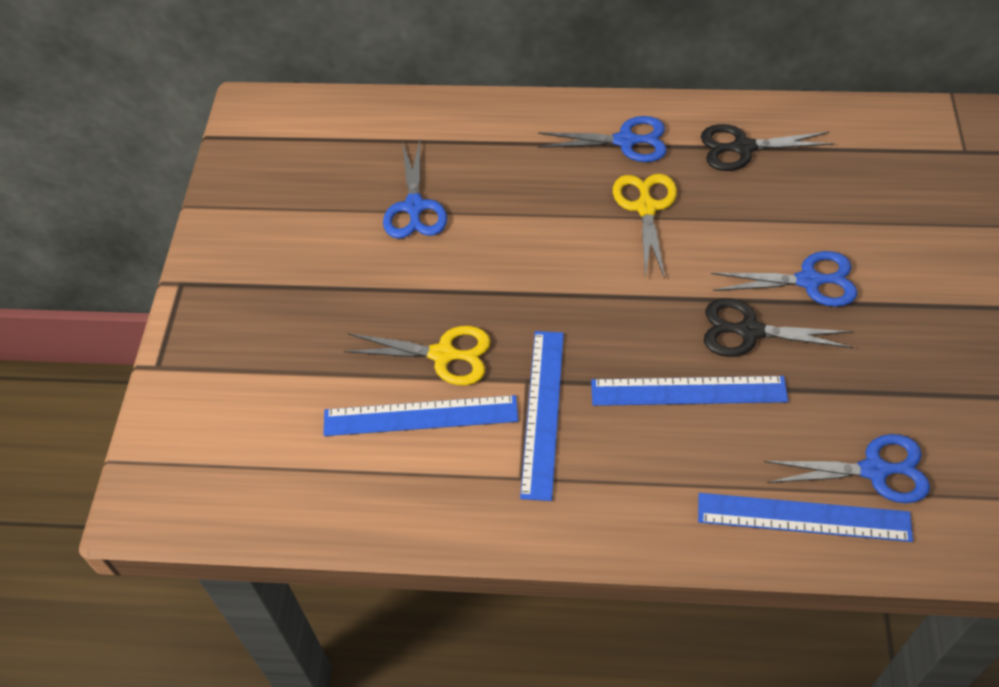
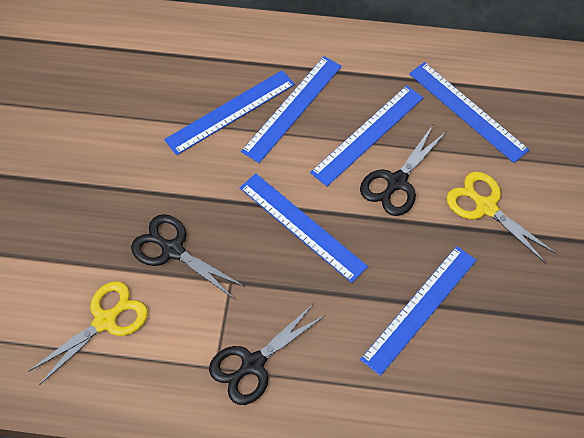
black scissors: 2 -> 3
blue ruler: 4 -> 6
blue scissors: 4 -> 0

